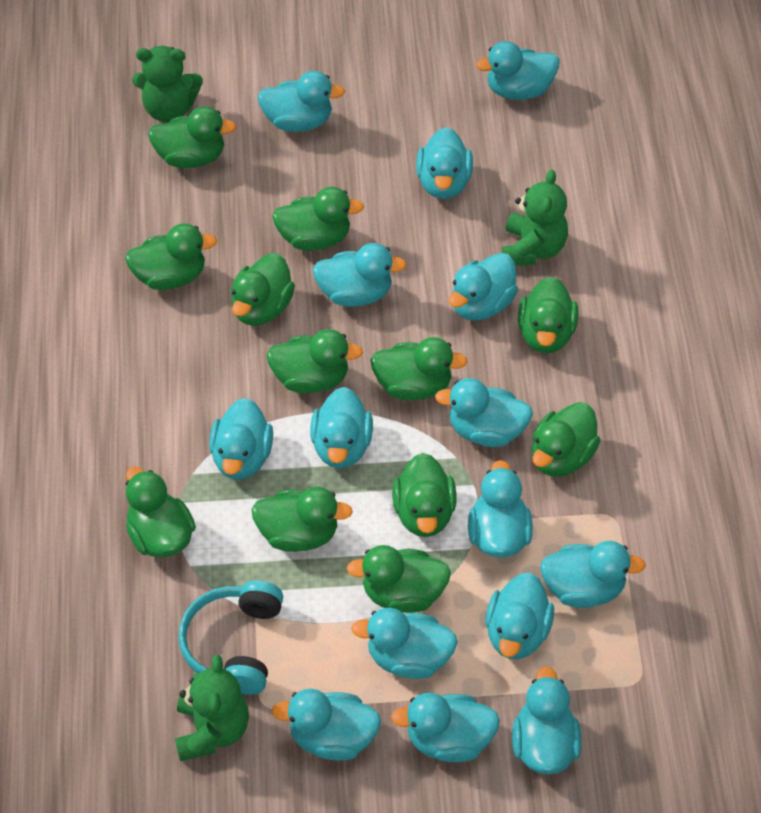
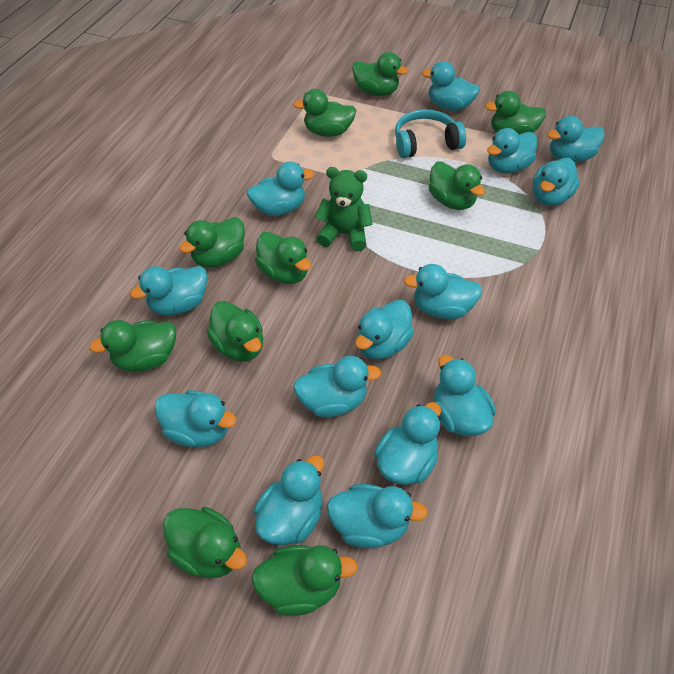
green duck: 12 -> 10
green teddy bear: 3 -> 1
turquoise duck: 15 -> 14

